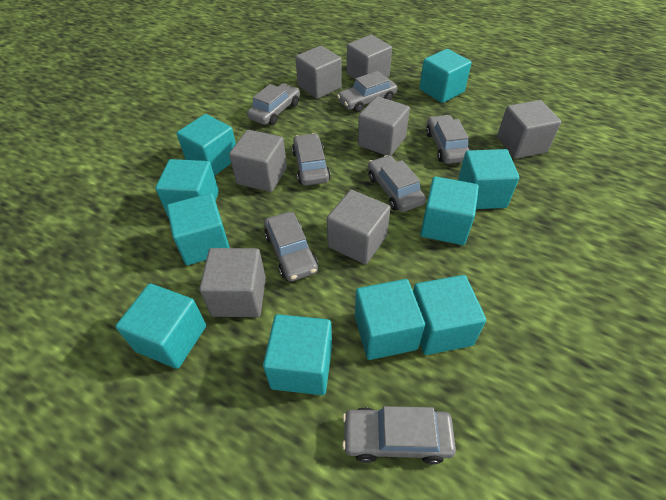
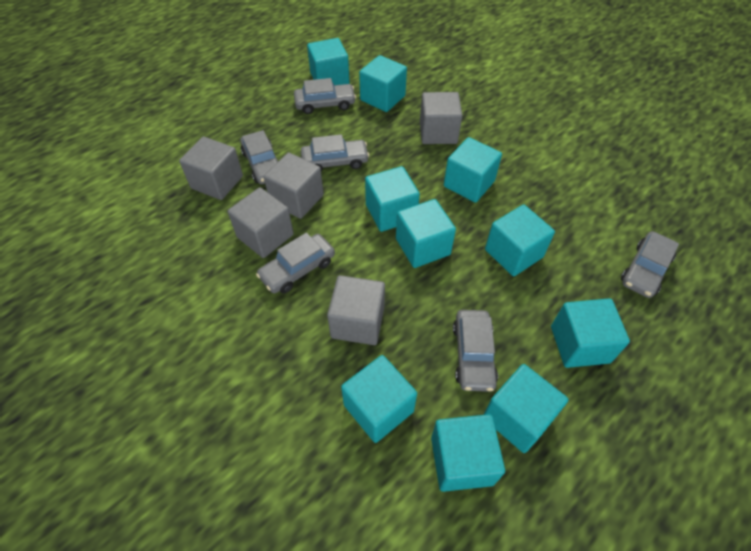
grey car: 7 -> 6
grey cube: 7 -> 5

